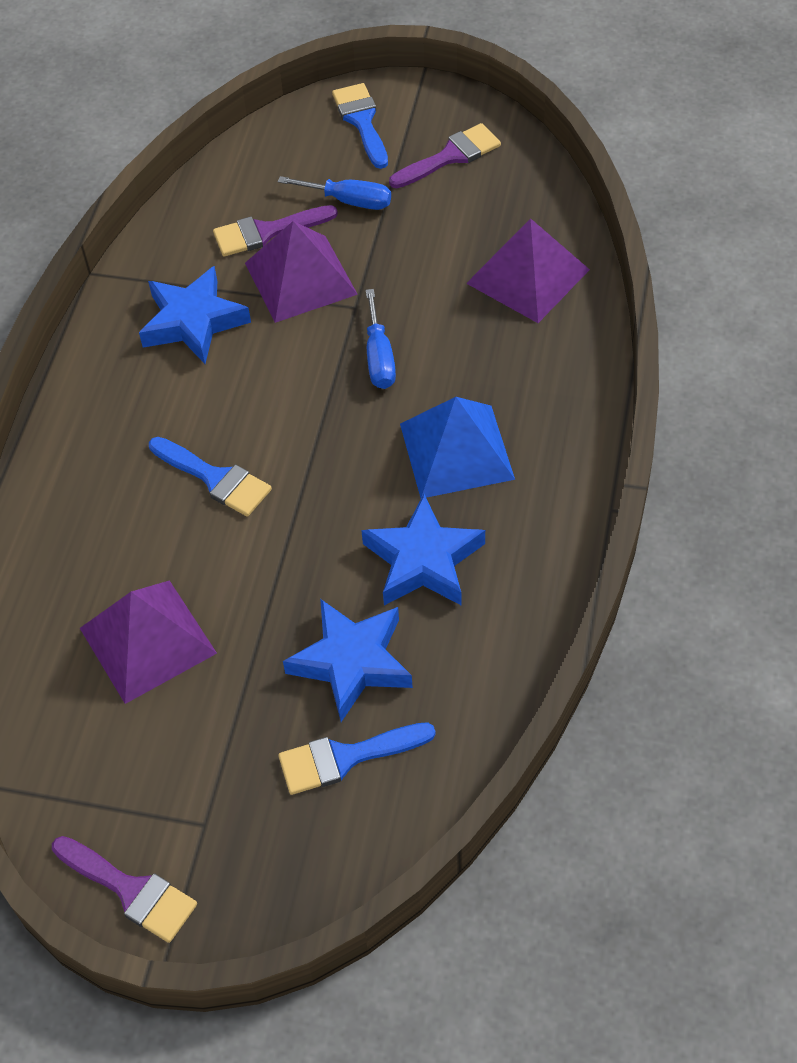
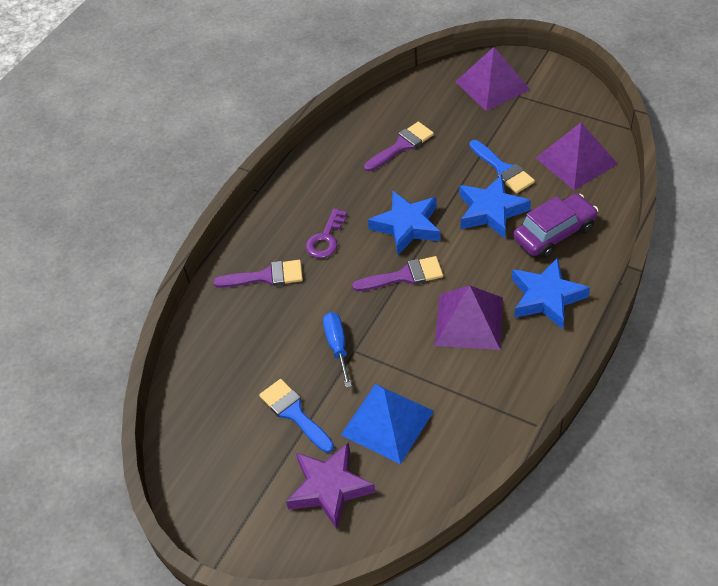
blue brush: 3 -> 2
blue screwdriver: 2 -> 1
purple car: 0 -> 1
purple key: 0 -> 1
purple star: 0 -> 1

